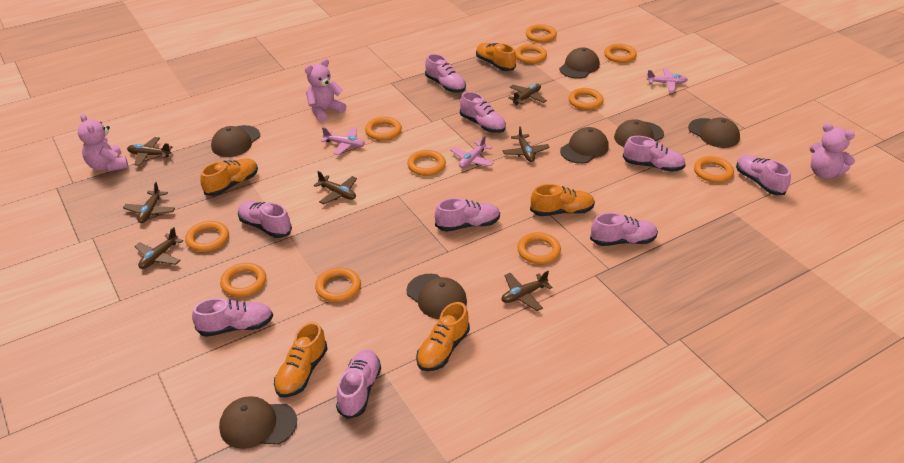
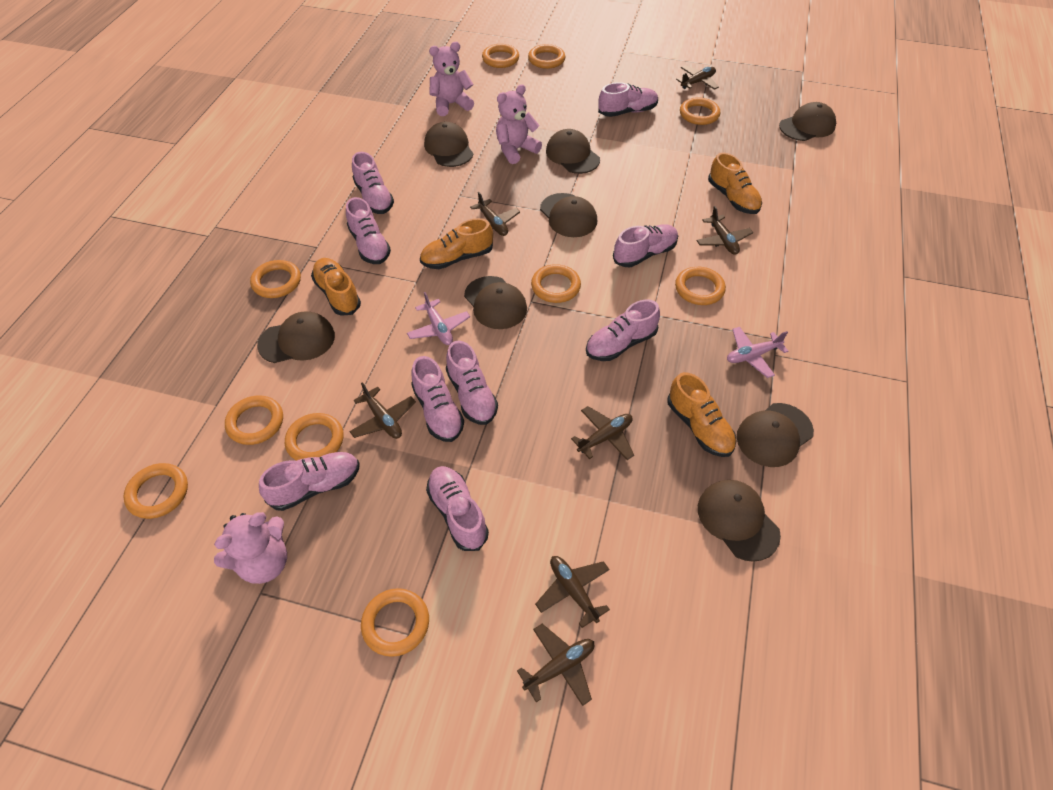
brown cap: 7 -> 8
orange ring: 11 -> 10
orange shoe: 5 -> 4
pink plane: 3 -> 2

